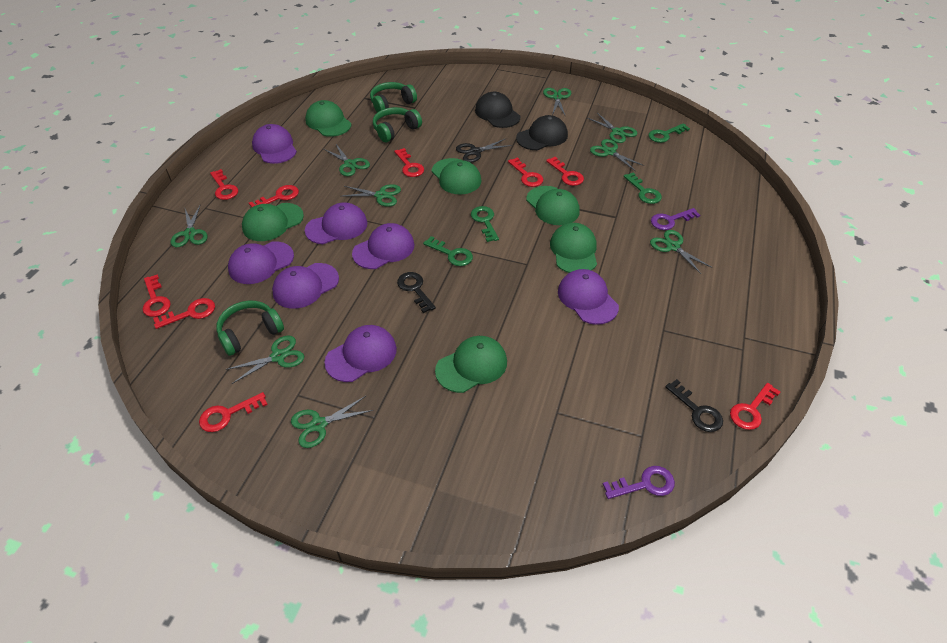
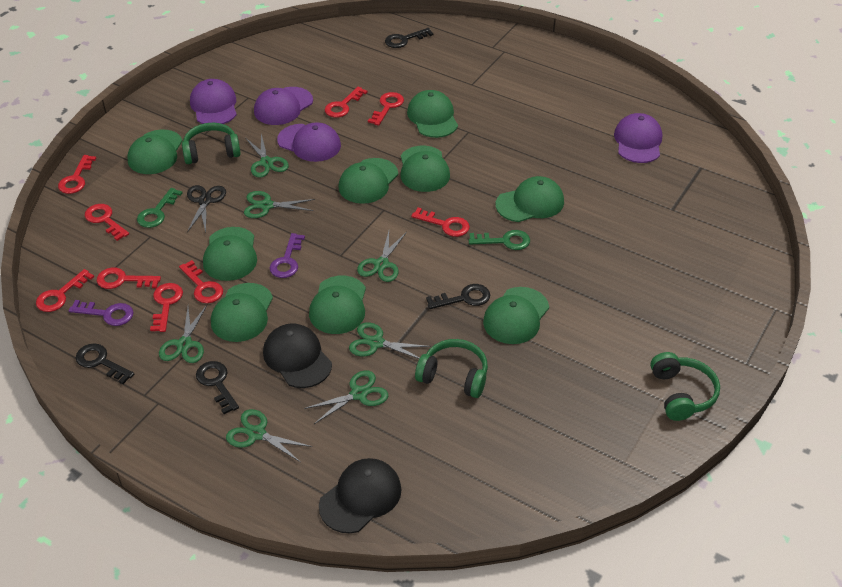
black key: 2 -> 4
green cap: 6 -> 9
green key: 4 -> 2
green scissors: 9 -> 7
purple cap: 7 -> 4

